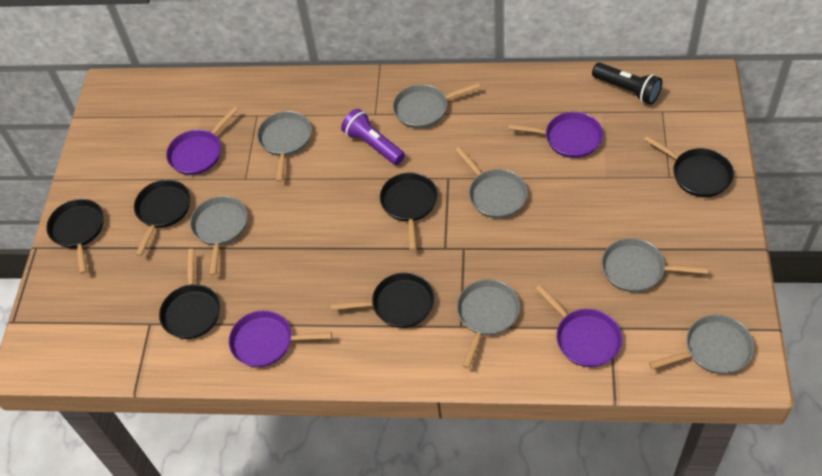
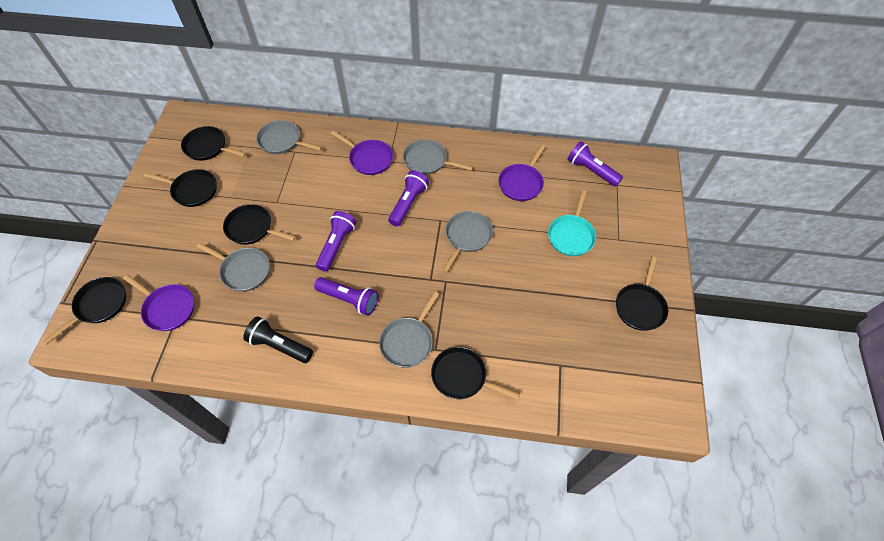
grey pan: 7 -> 5
purple flashlight: 1 -> 4
purple pan: 4 -> 3
turquoise pan: 0 -> 1

